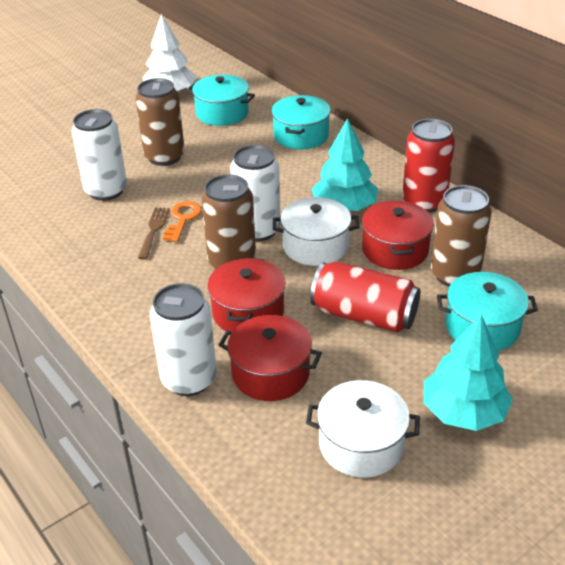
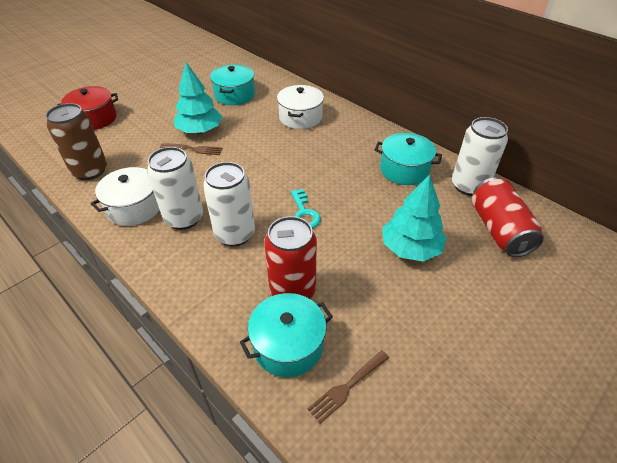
brown can: 3 -> 1
brown fork: 1 -> 2
orange key: 1 -> 0
red pot: 3 -> 1
turquoise key: 0 -> 1
white tree: 1 -> 0

